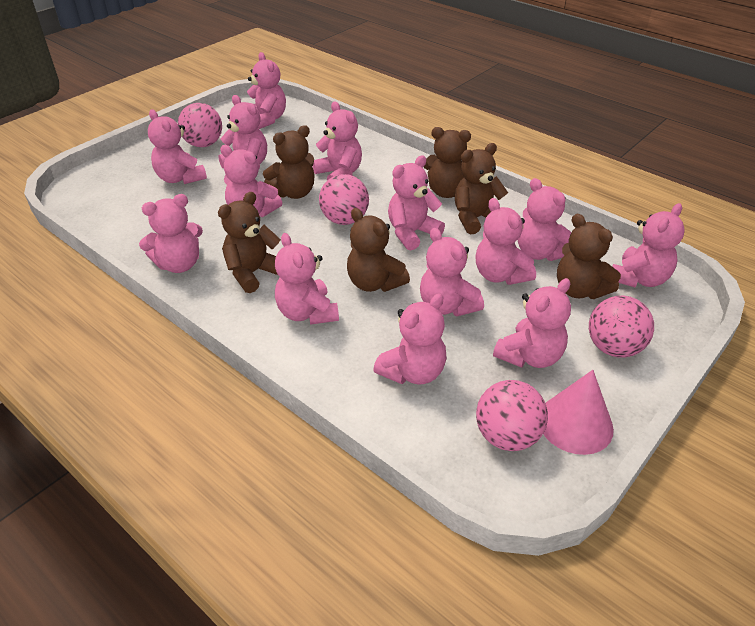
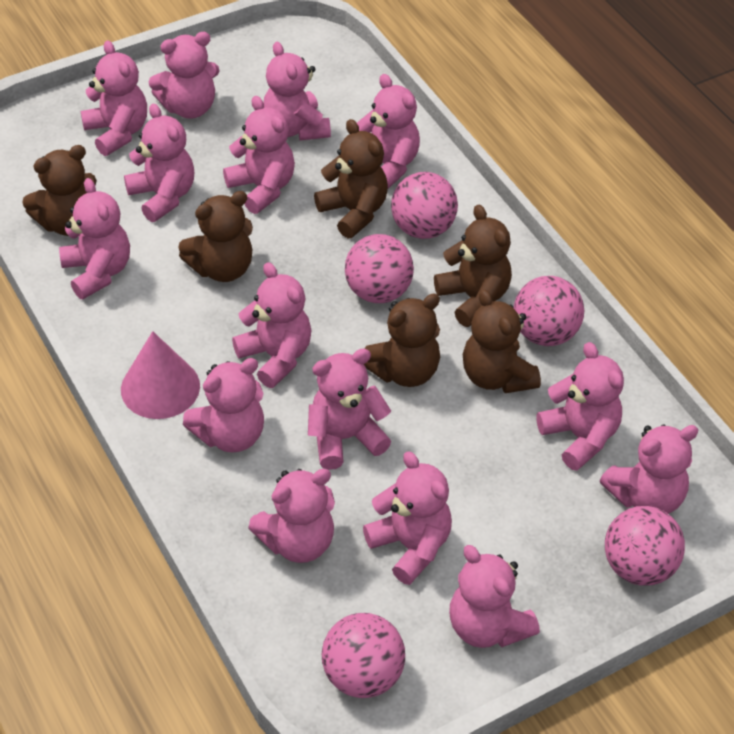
pink ball: 4 -> 5
pink teddy bear: 14 -> 15

